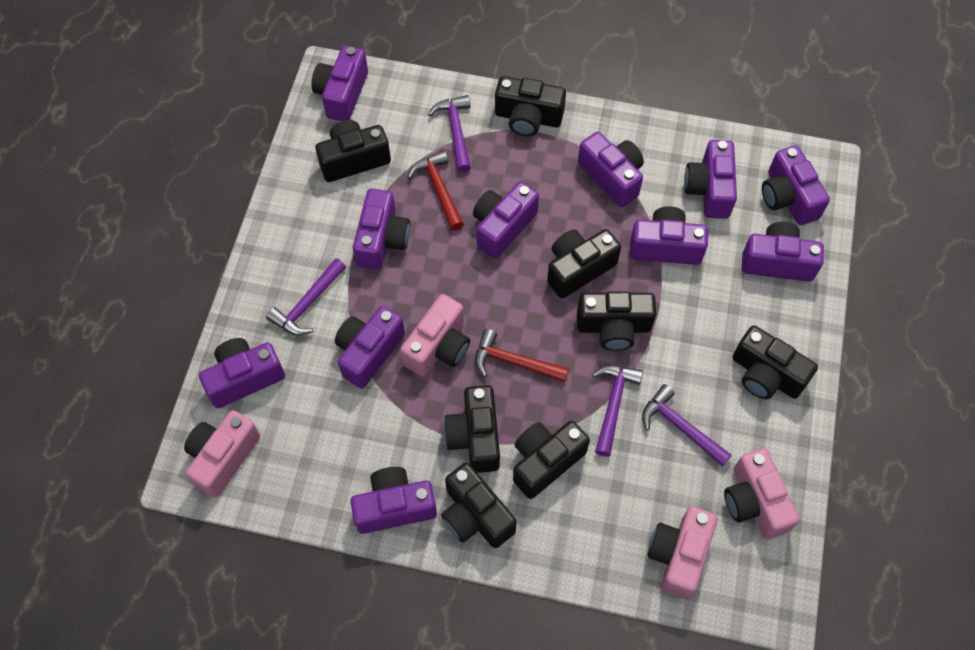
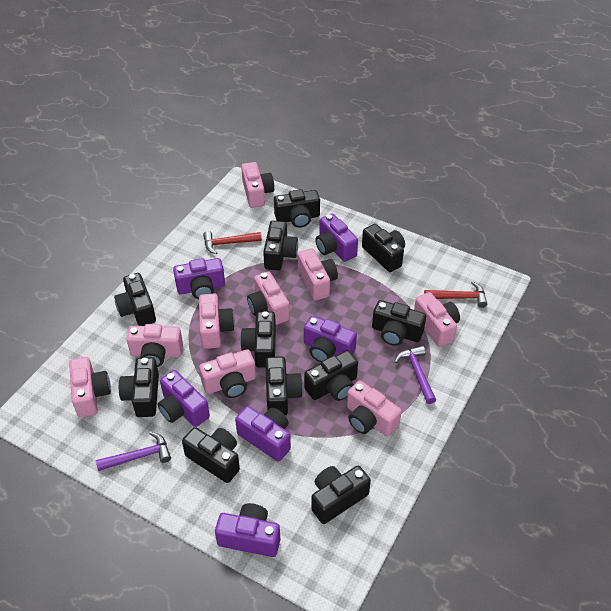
black camera: 8 -> 11
pink camera: 4 -> 9
purple camera: 11 -> 6
purple hammer: 4 -> 2

